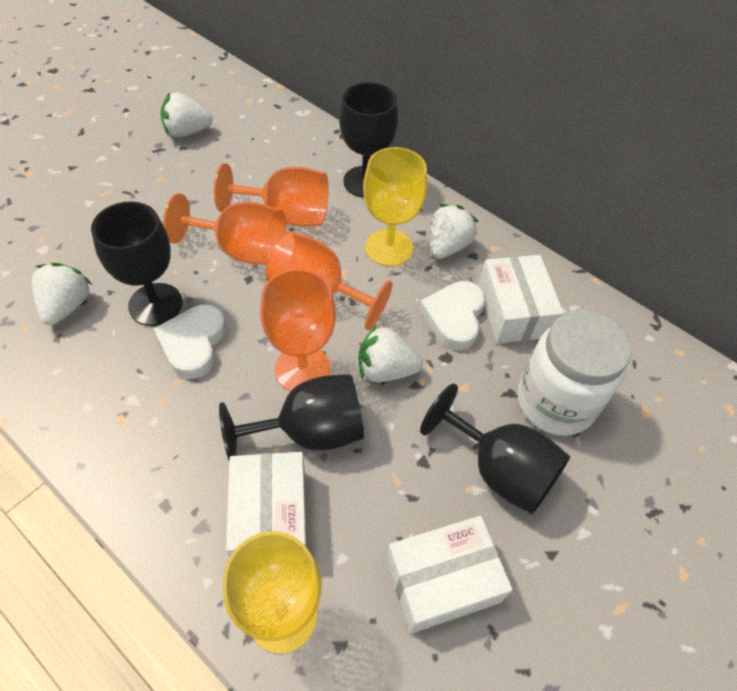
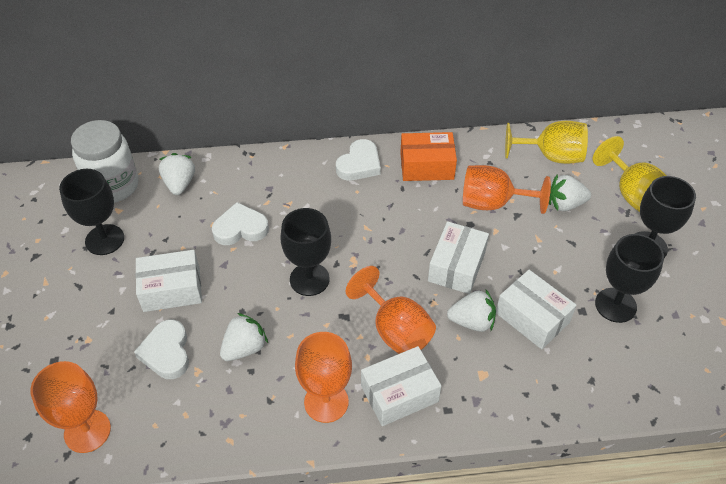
orange box: 0 -> 1
white box: 3 -> 4
white heart: 2 -> 3

